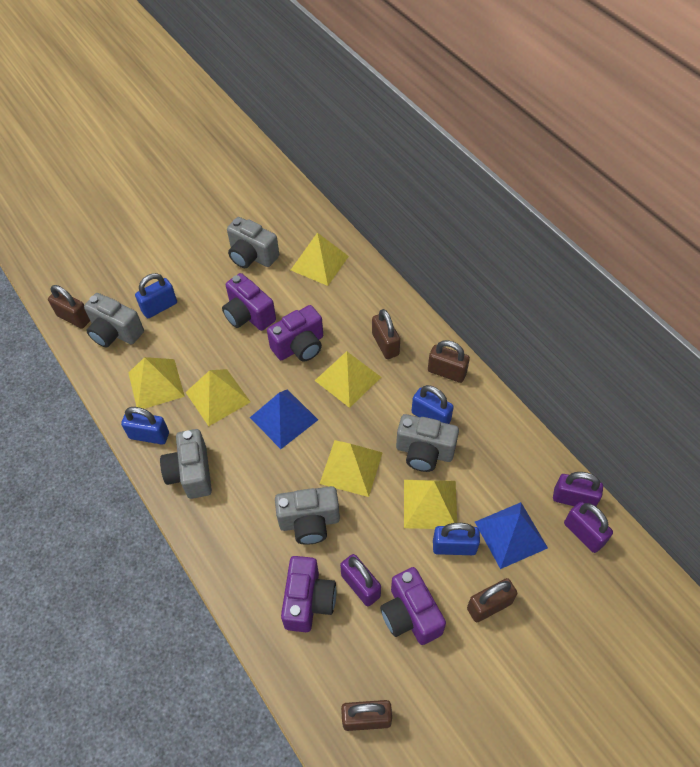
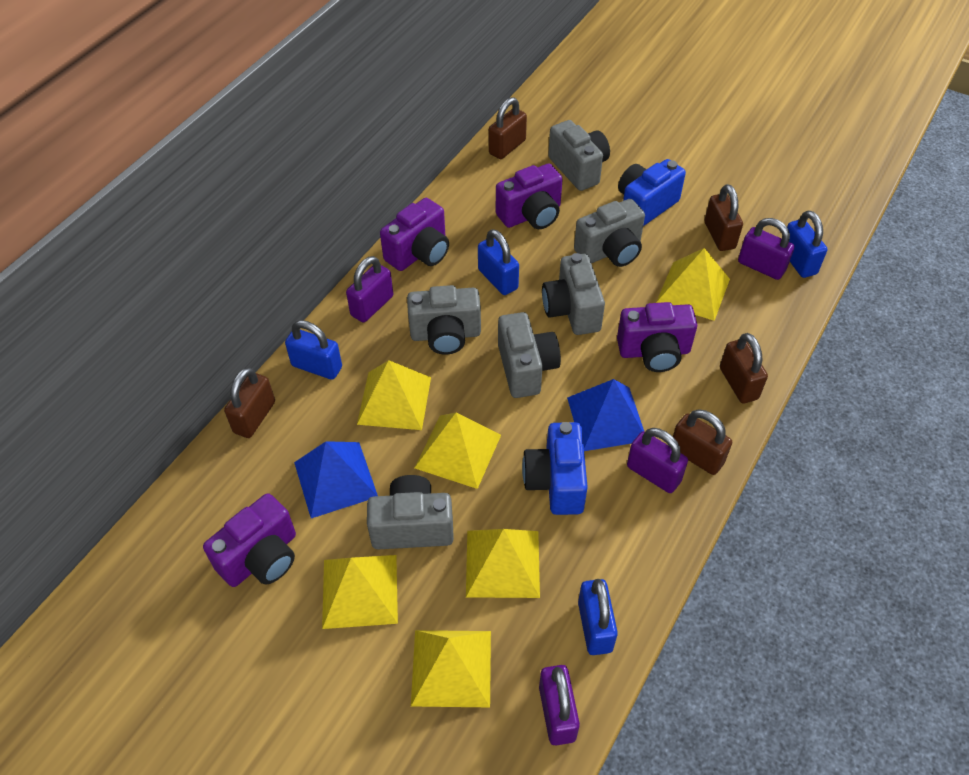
blue camera: 0 -> 2
grey camera: 5 -> 6
purple padlock: 3 -> 4

